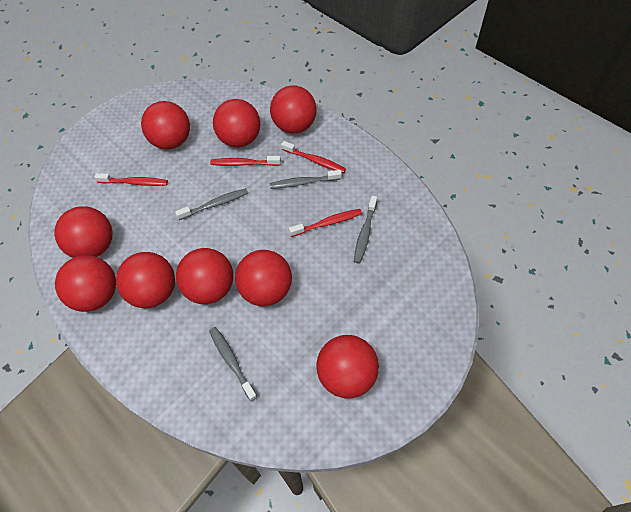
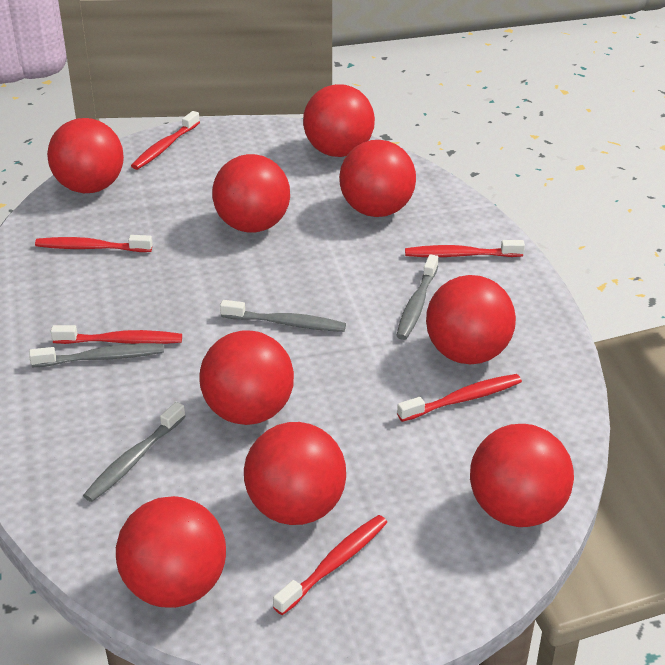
red toothbrush: 4 -> 6

